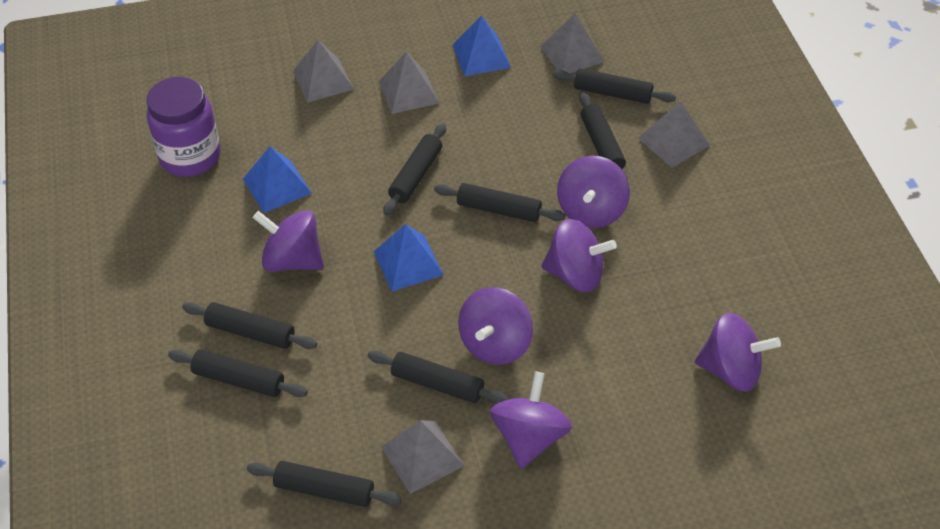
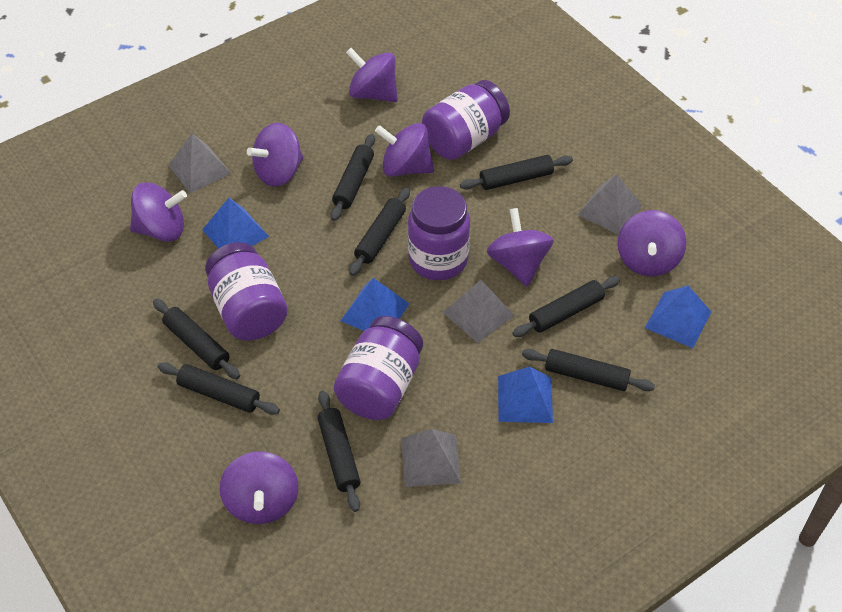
blue pyramid: 3 -> 4
grey pyramid: 5 -> 4
purple jar: 1 -> 4
purple spinning top: 6 -> 7

